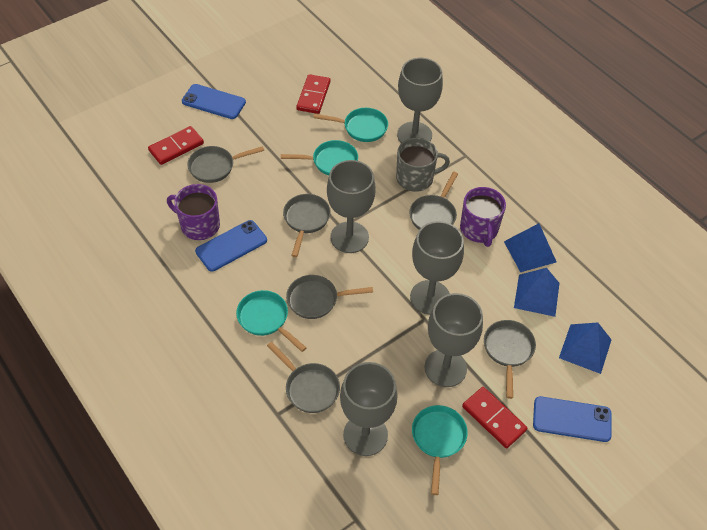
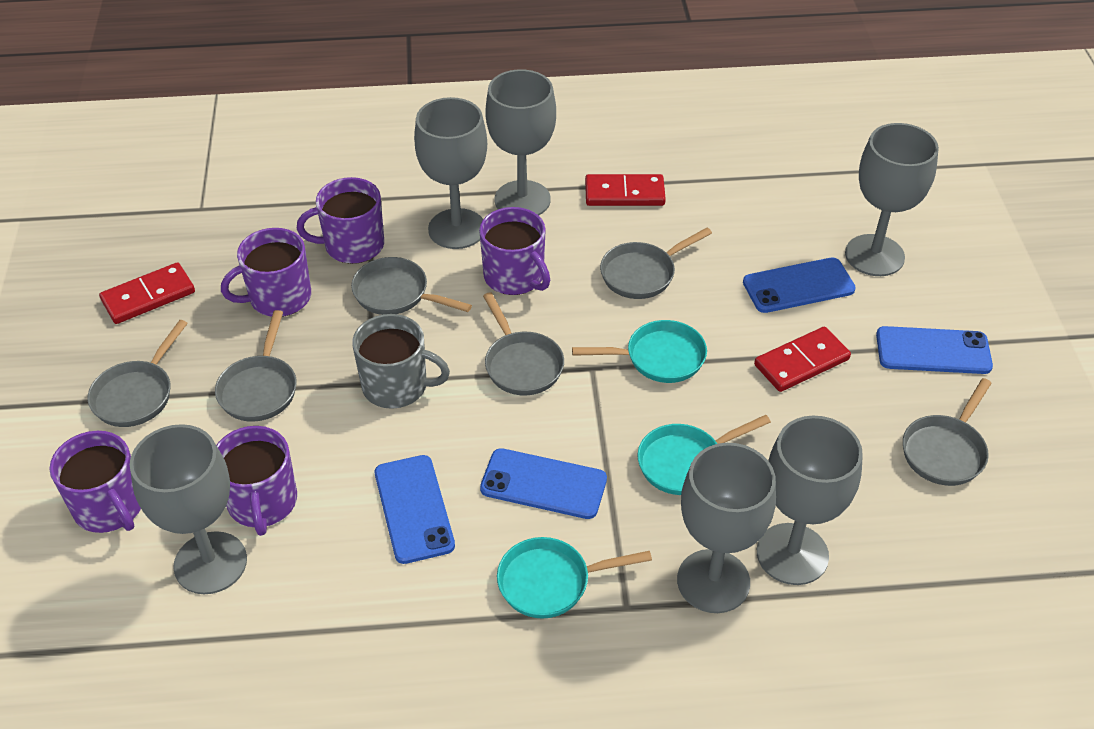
blue phone: 3 -> 4
blue pyramid: 3 -> 0
grey goblet: 5 -> 6
purple mug: 2 -> 5
turquoise pan: 4 -> 3

